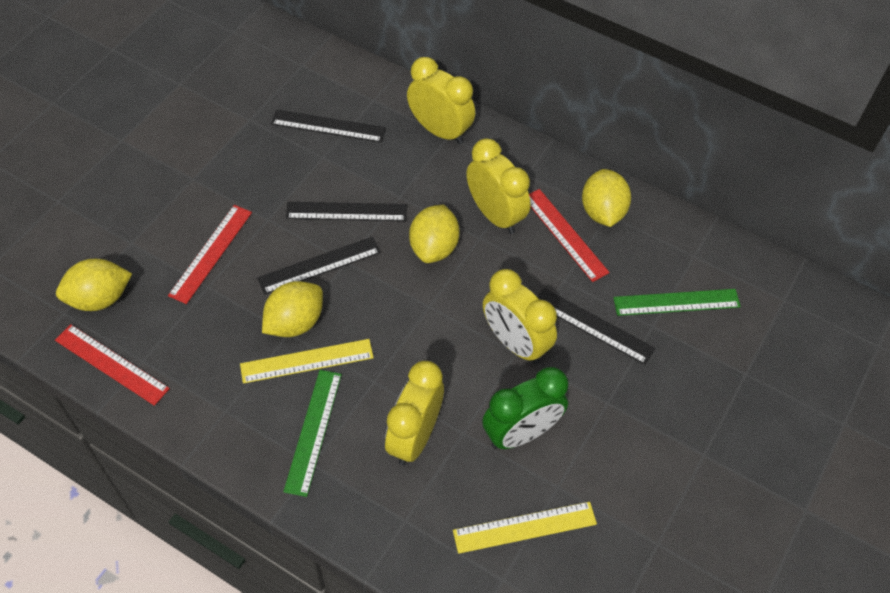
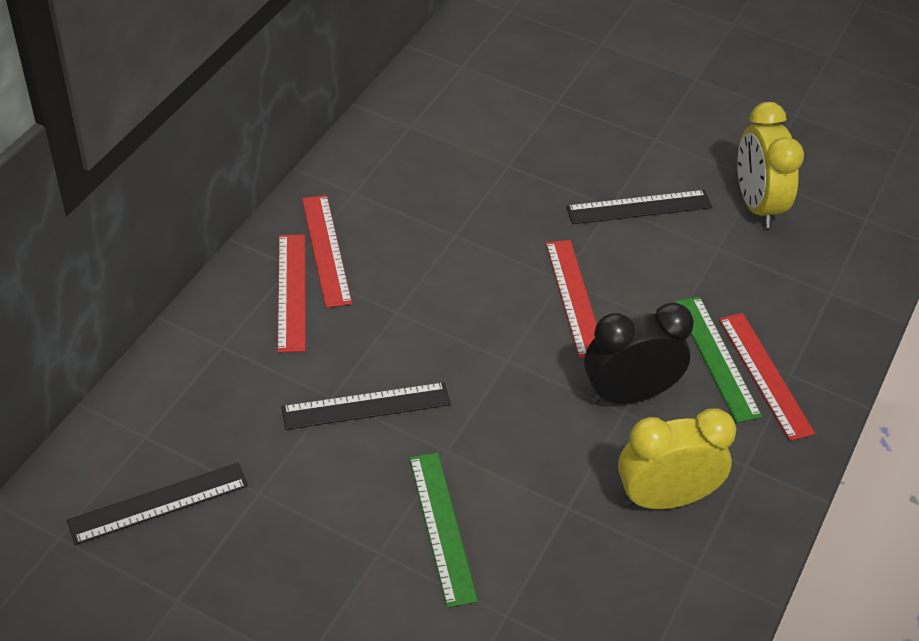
black clock: 0 -> 1
black ruler: 4 -> 3
green clock: 1 -> 0
red ruler: 3 -> 4
yellow clock: 4 -> 2
yellow lemon: 4 -> 0
yellow ruler: 2 -> 0

